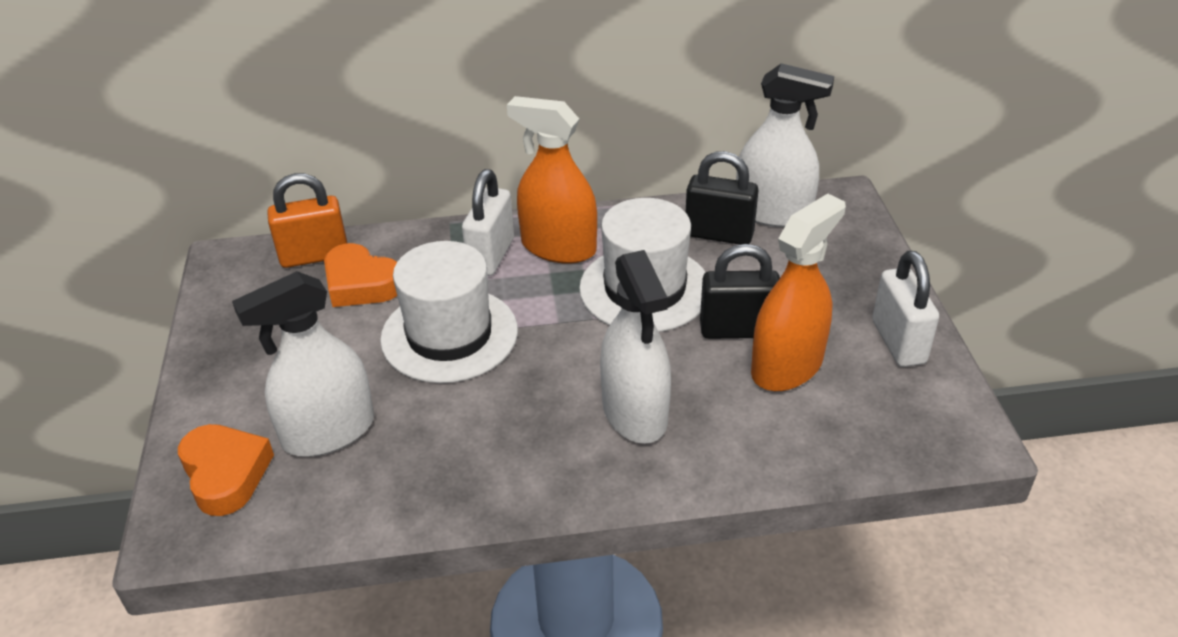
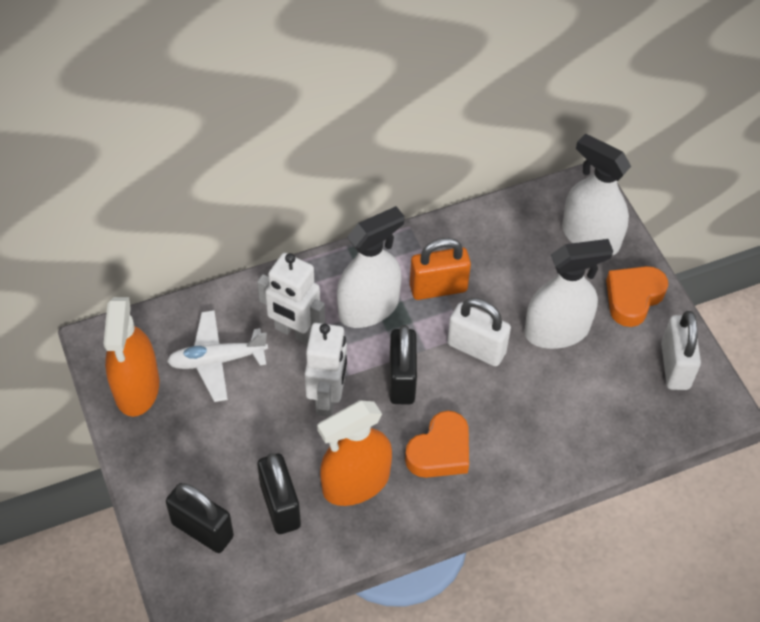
black padlock: 2 -> 3
white hat: 2 -> 0
white plane: 0 -> 1
white robot: 0 -> 2

